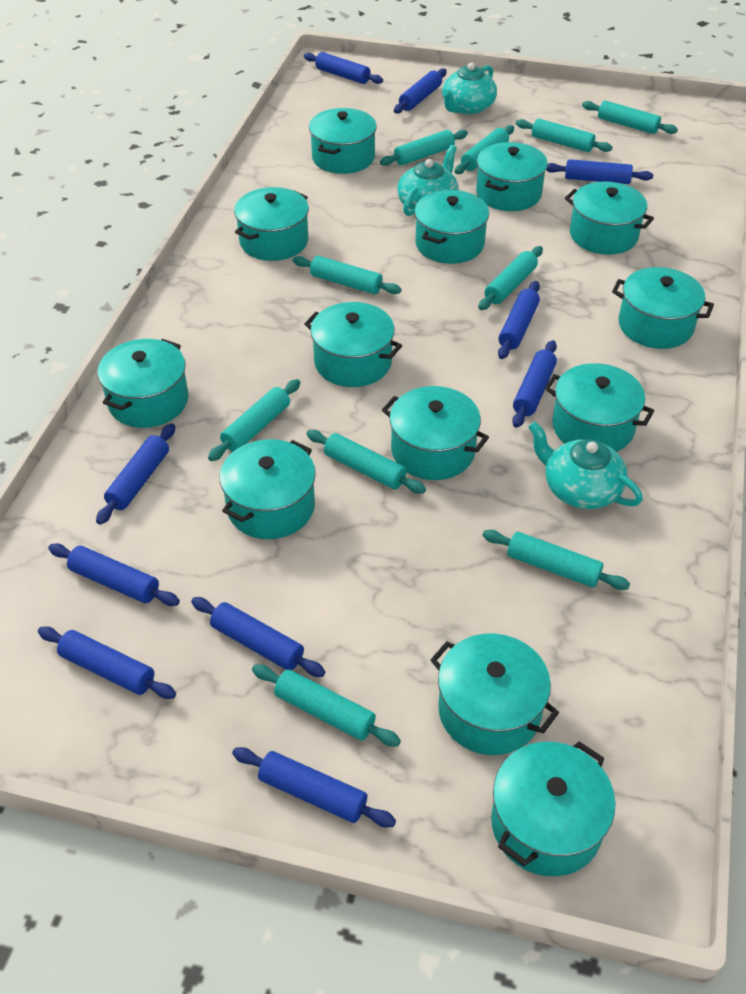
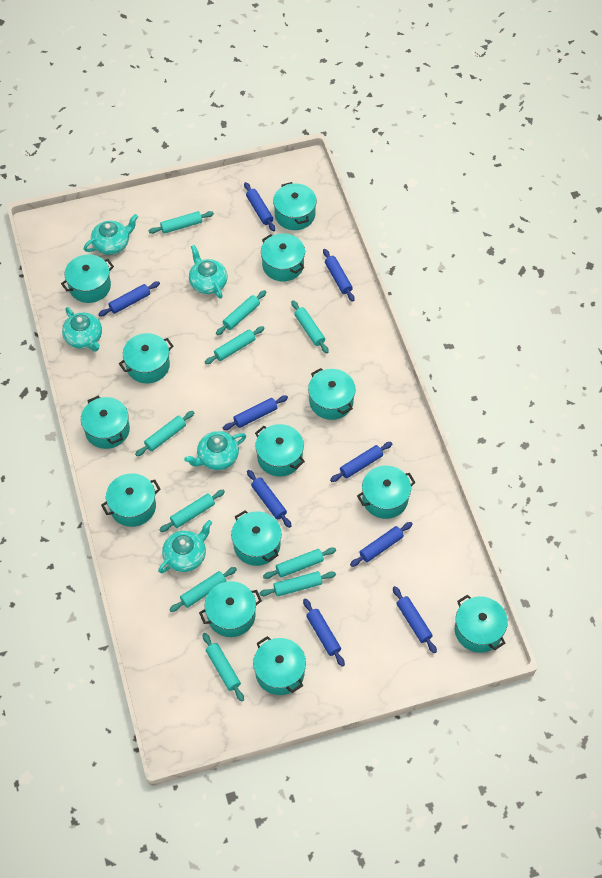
blue rolling pin: 10 -> 9
turquoise teapot: 3 -> 5

